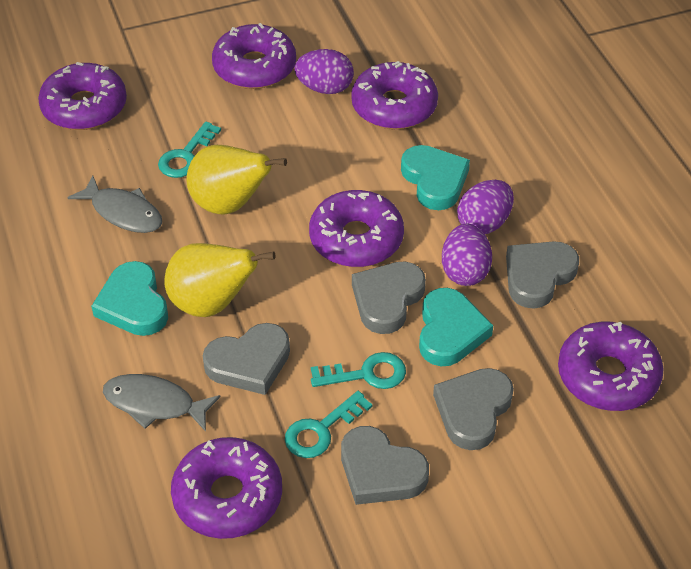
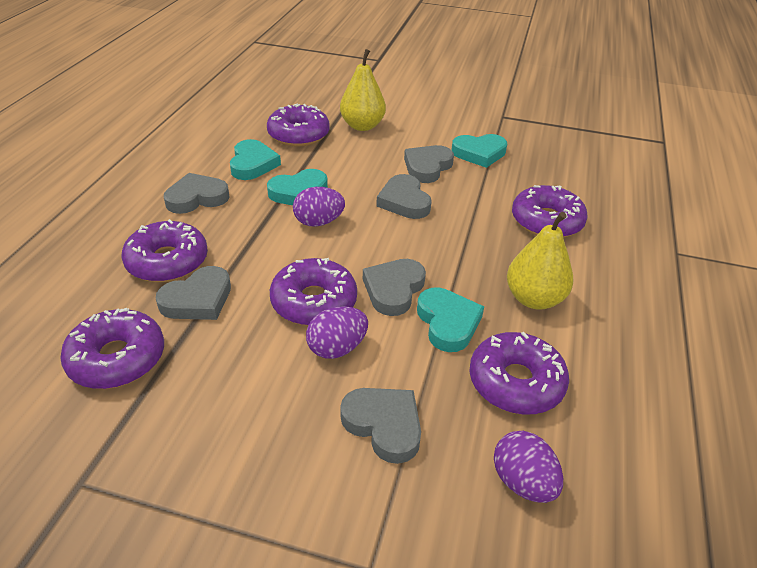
grey fish: 2 -> 0
grey heart: 5 -> 6
turquoise heart: 3 -> 4
turquoise key: 3 -> 0

